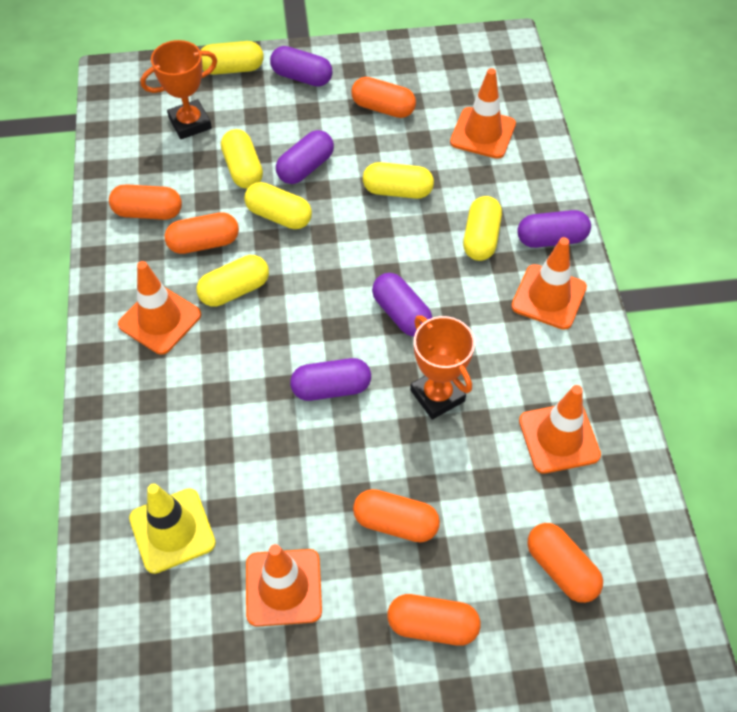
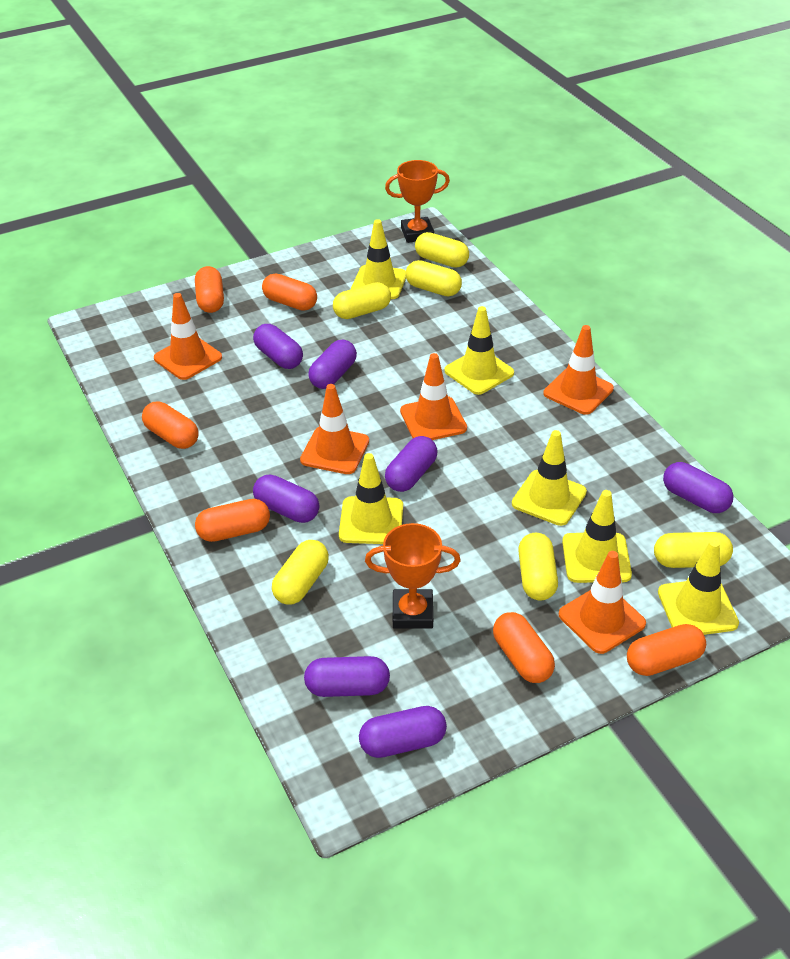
purple capsule: 5 -> 7
yellow traffic cone: 1 -> 6

